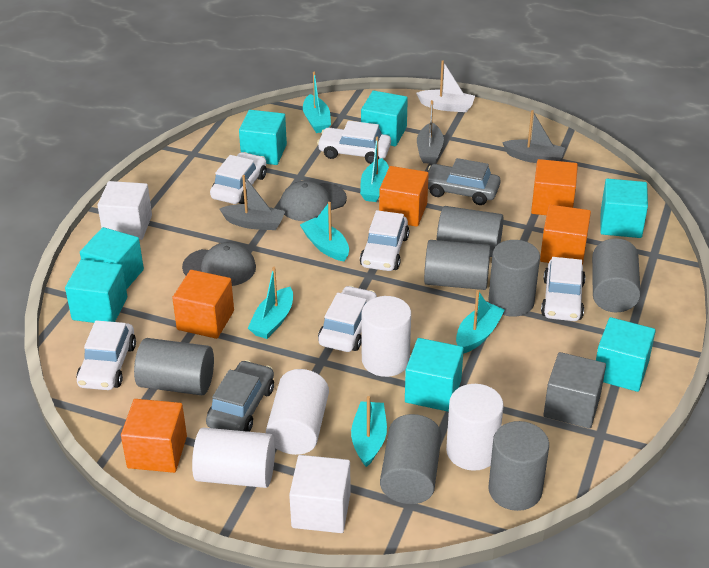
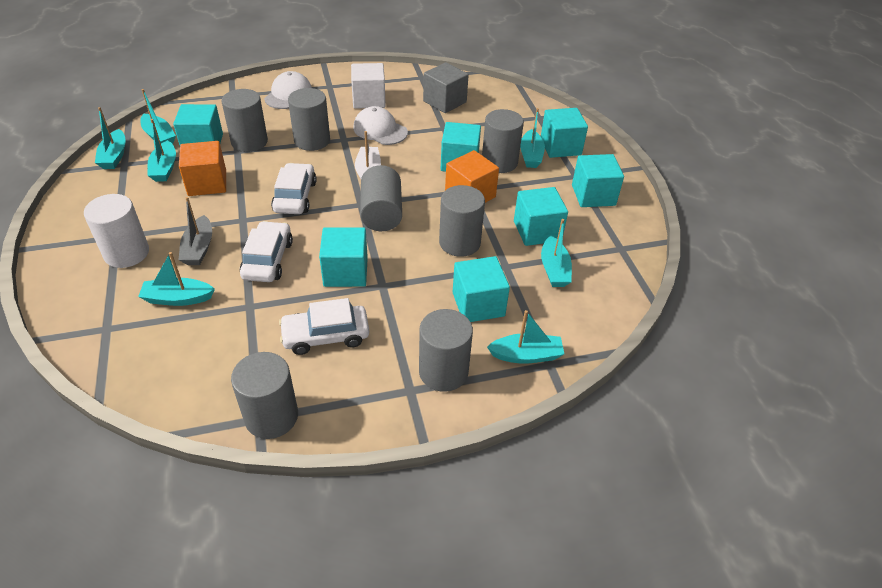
grey boat: 3 -> 1
grey cap: 2 -> 0
grey car: 2 -> 0
orange cube: 5 -> 2
turquoise boat: 6 -> 7
white cap: 0 -> 2
white car: 6 -> 3
white cube: 2 -> 1
white cylinder: 4 -> 1

